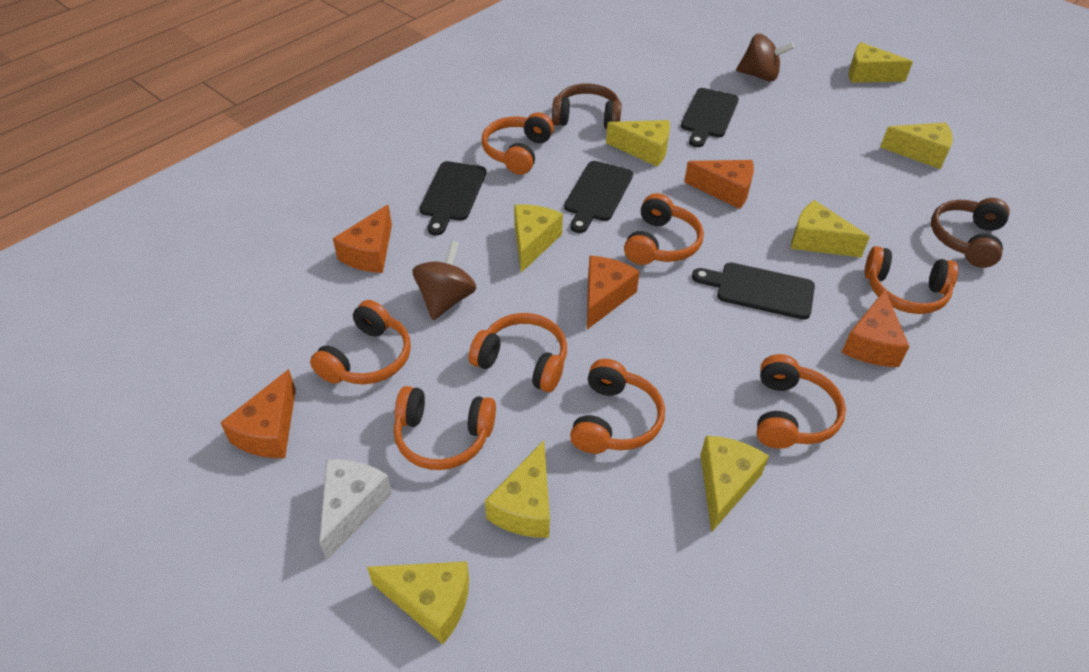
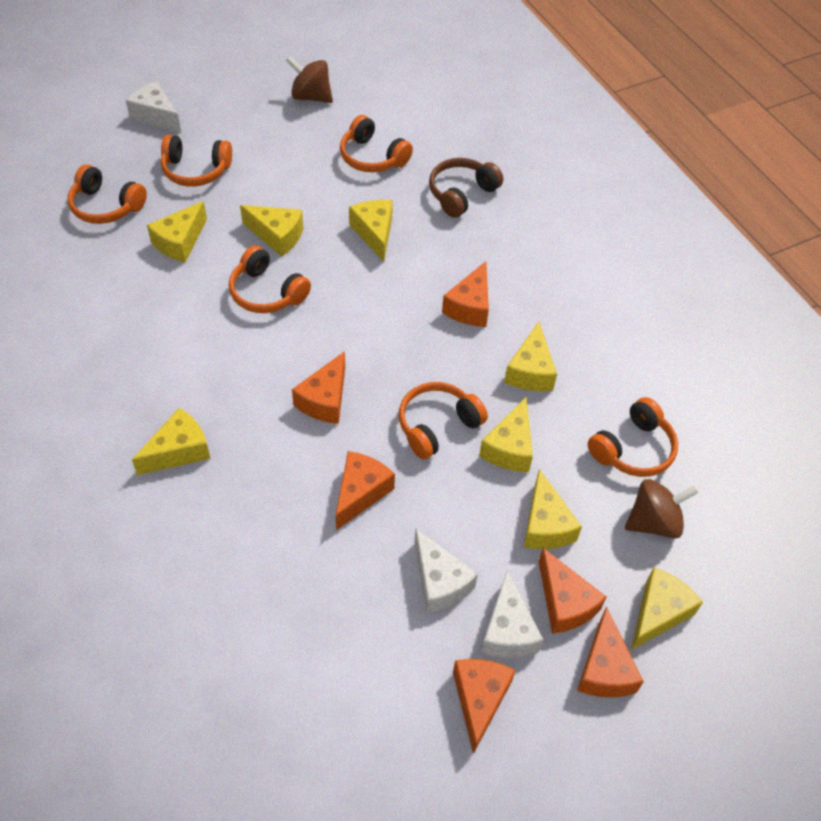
black cutting board: 4 -> 0
brown headphones: 2 -> 1
orange cheese: 5 -> 6
orange headphones: 8 -> 6
white cheese: 1 -> 3

